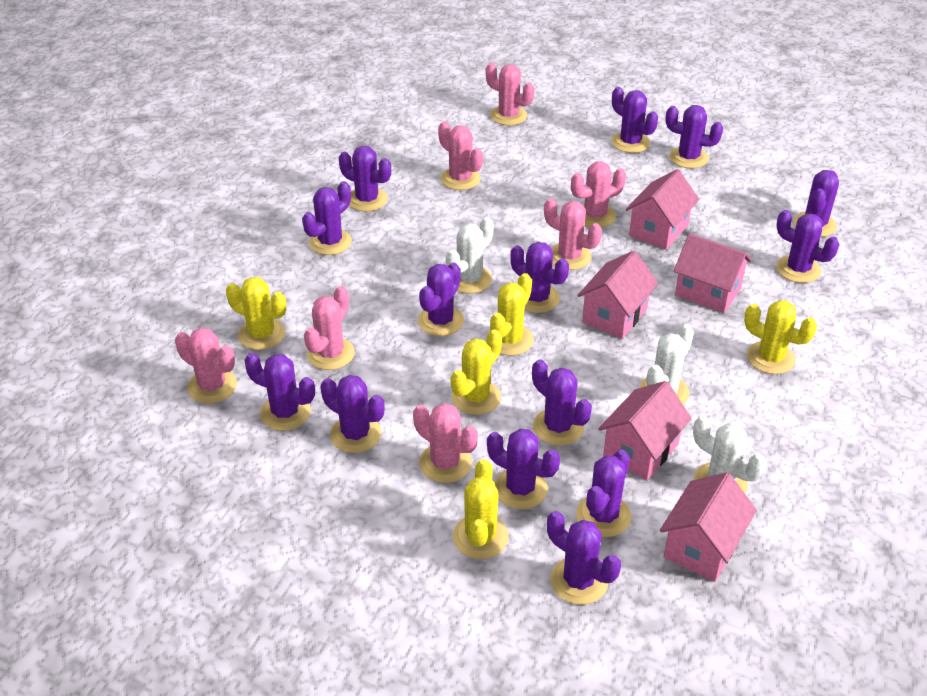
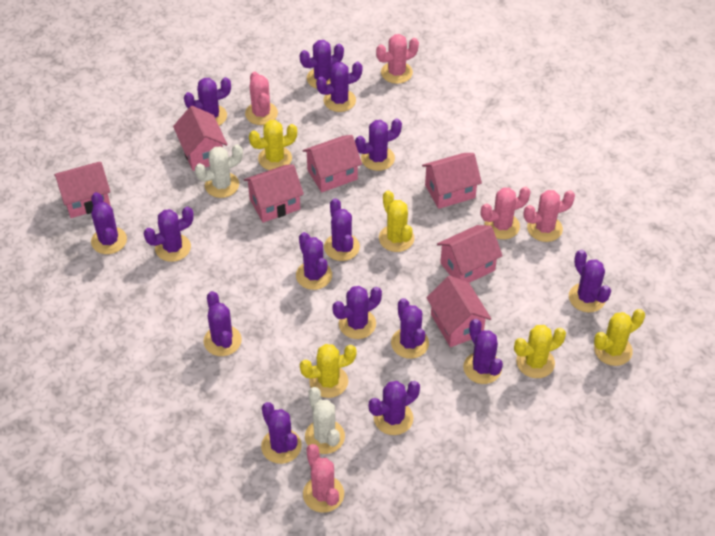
pink cactus: 7 -> 5
pink house: 5 -> 7
purple cactus: 14 -> 15
white cactus: 3 -> 2

